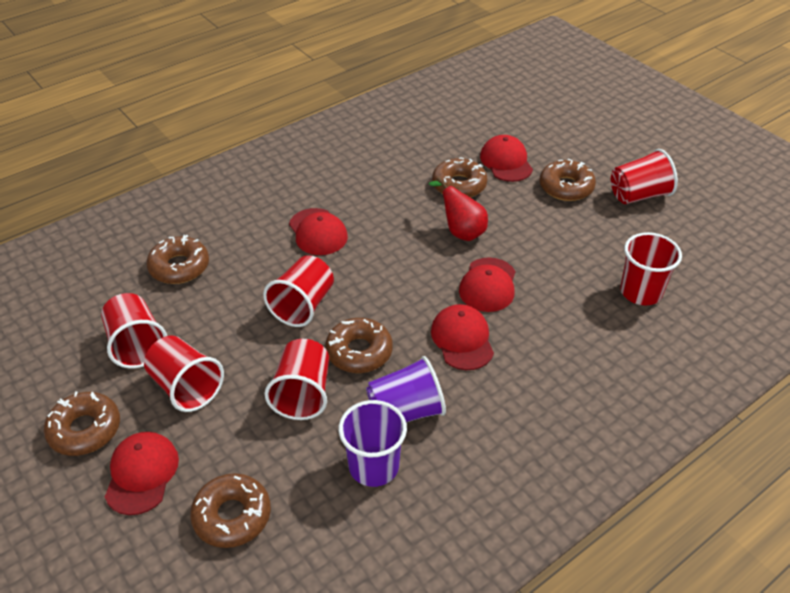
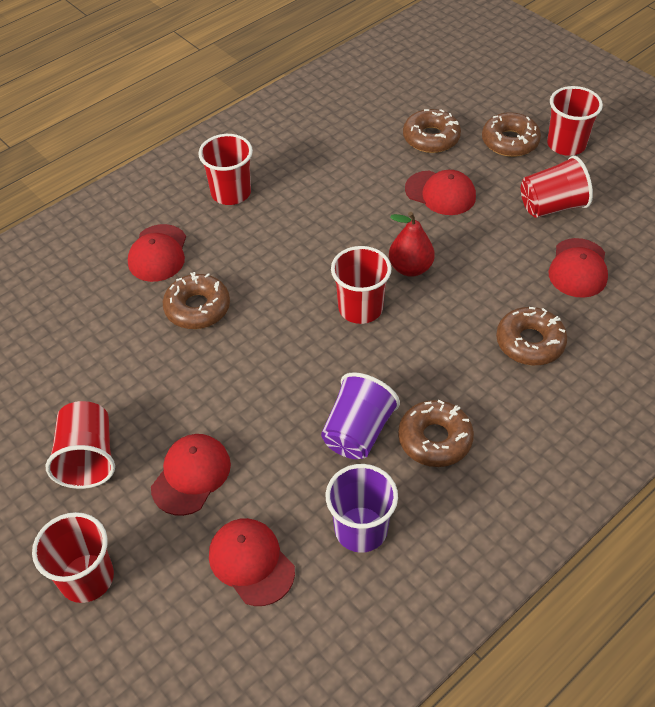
brown donut: 6 -> 5

